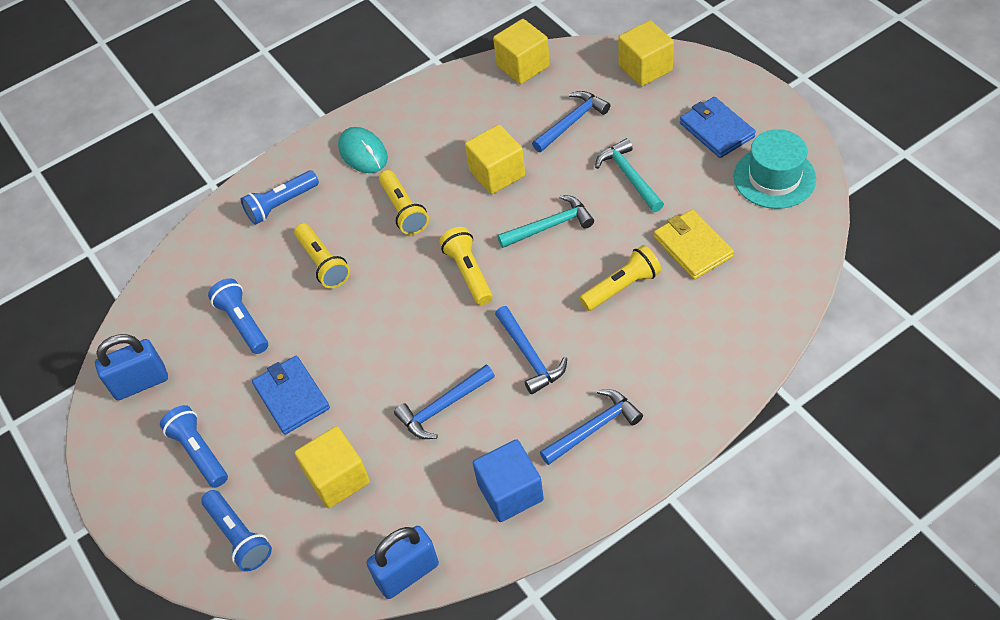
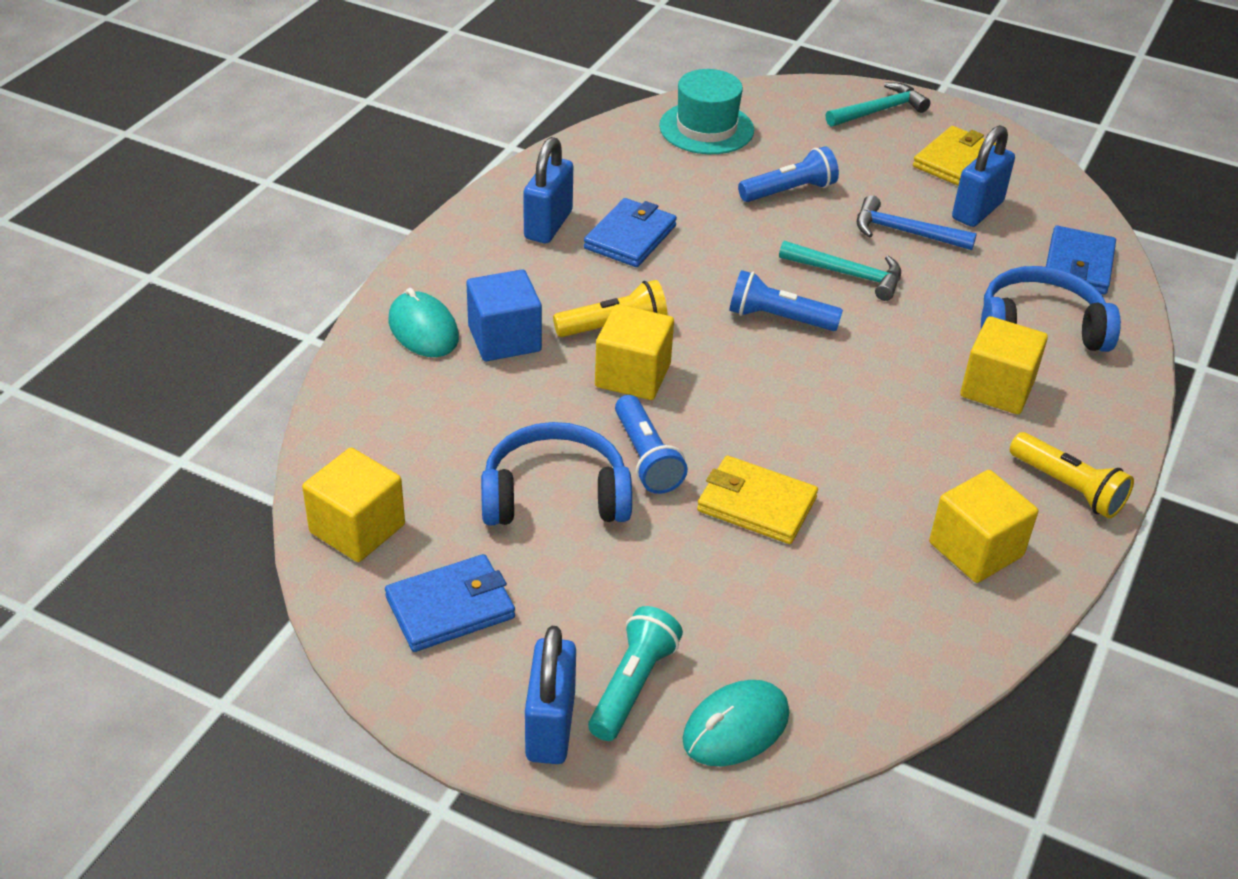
blue flashlight: 4 -> 3
blue hammer: 4 -> 1
blue headphones: 0 -> 2
blue padlock: 2 -> 3
blue wallet: 2 -> 3
turquoise flashlight: 0 -> 1
turquoise mouse: 1 -> 2
yellow flashlight: 4 -> 2
yellow wallet: 1 -> 2

